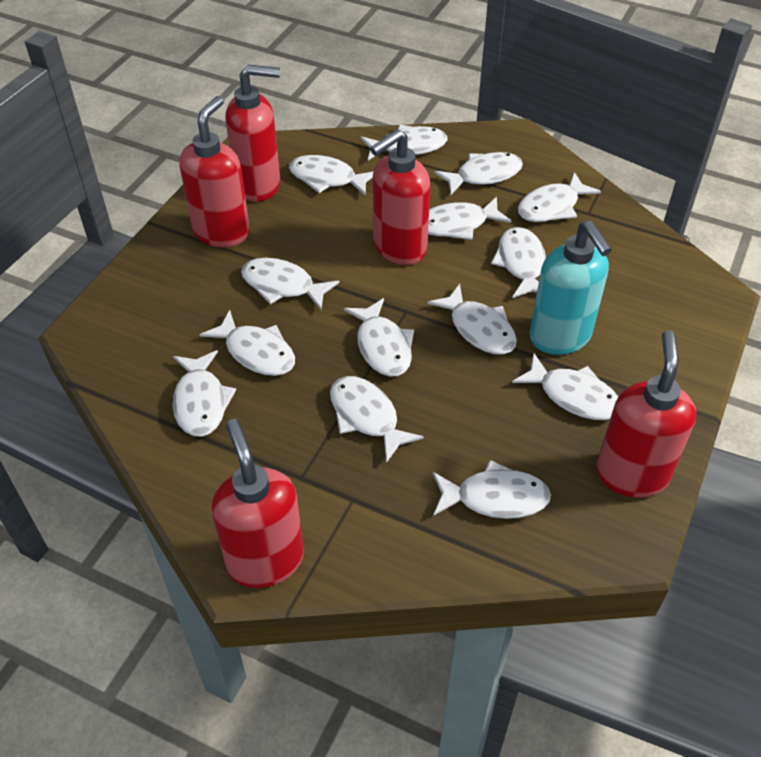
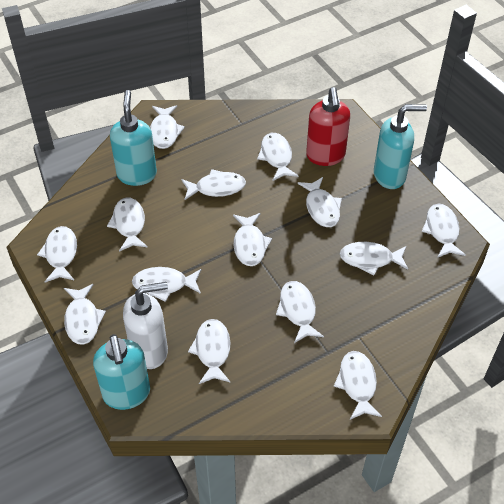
red soap dispenser: 5 -> 1
turquoise soap dispenser: 1 -> 3
white soap dispenser: 0 -> 1

